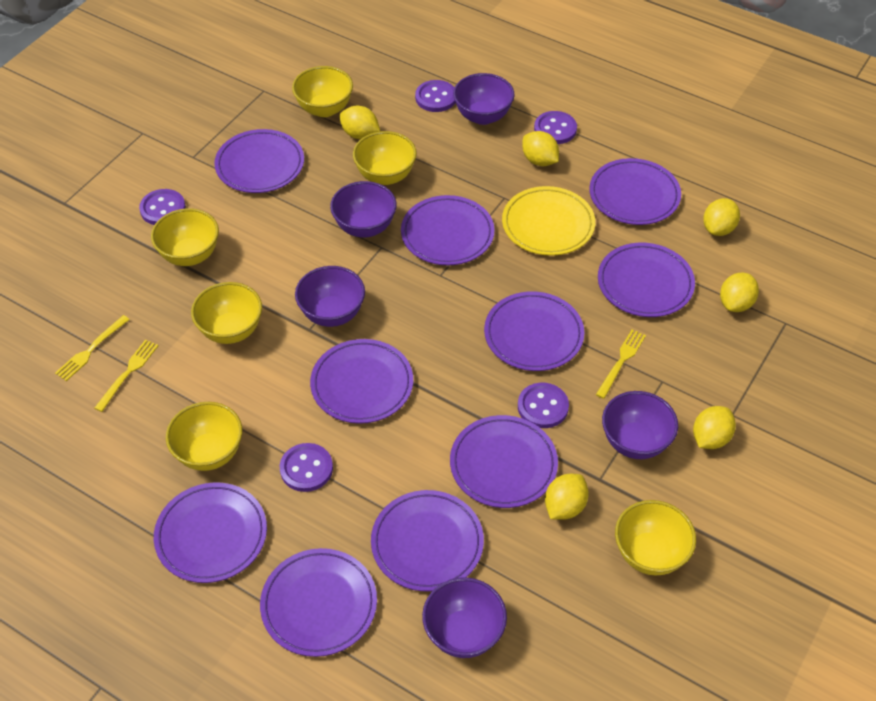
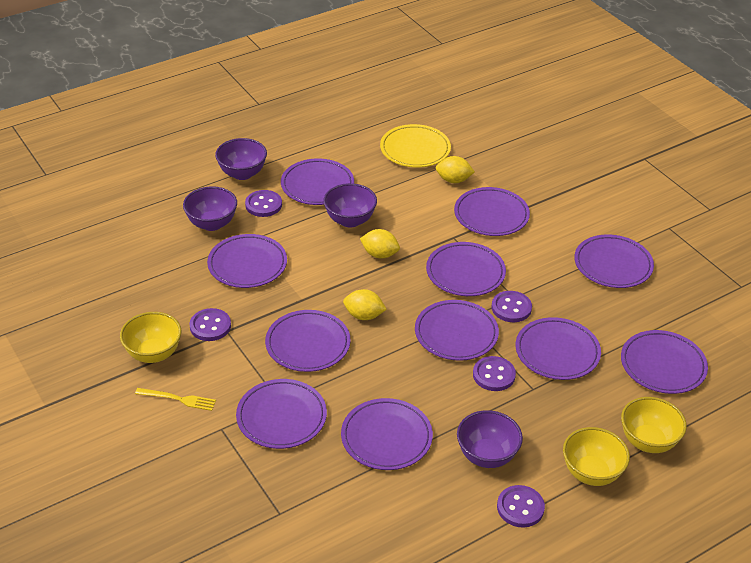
purple bowl: 5 -> 4
purple plate: 10 -> 11
yellow bowl: 6 -> 3
yellow fork: 3 -> 1
yellow lemon: 6 -> 3

